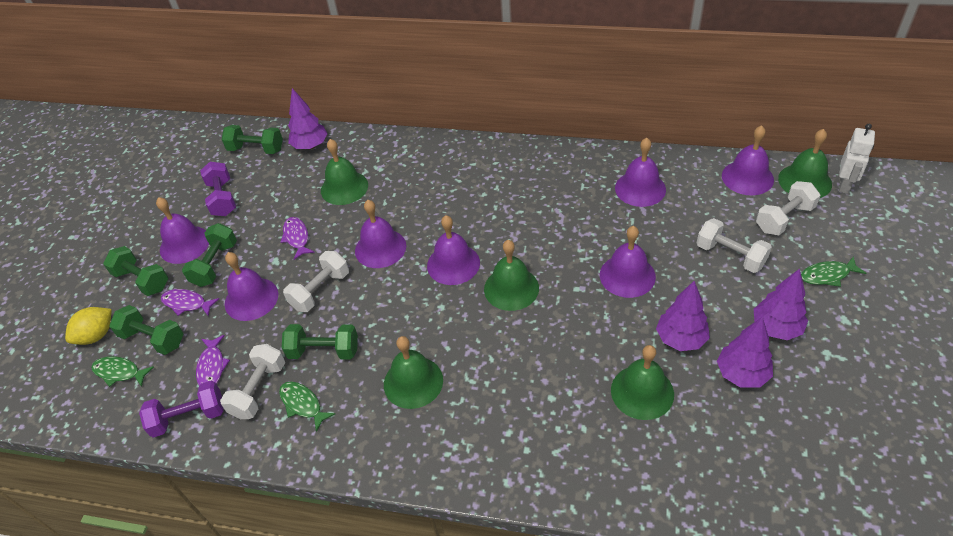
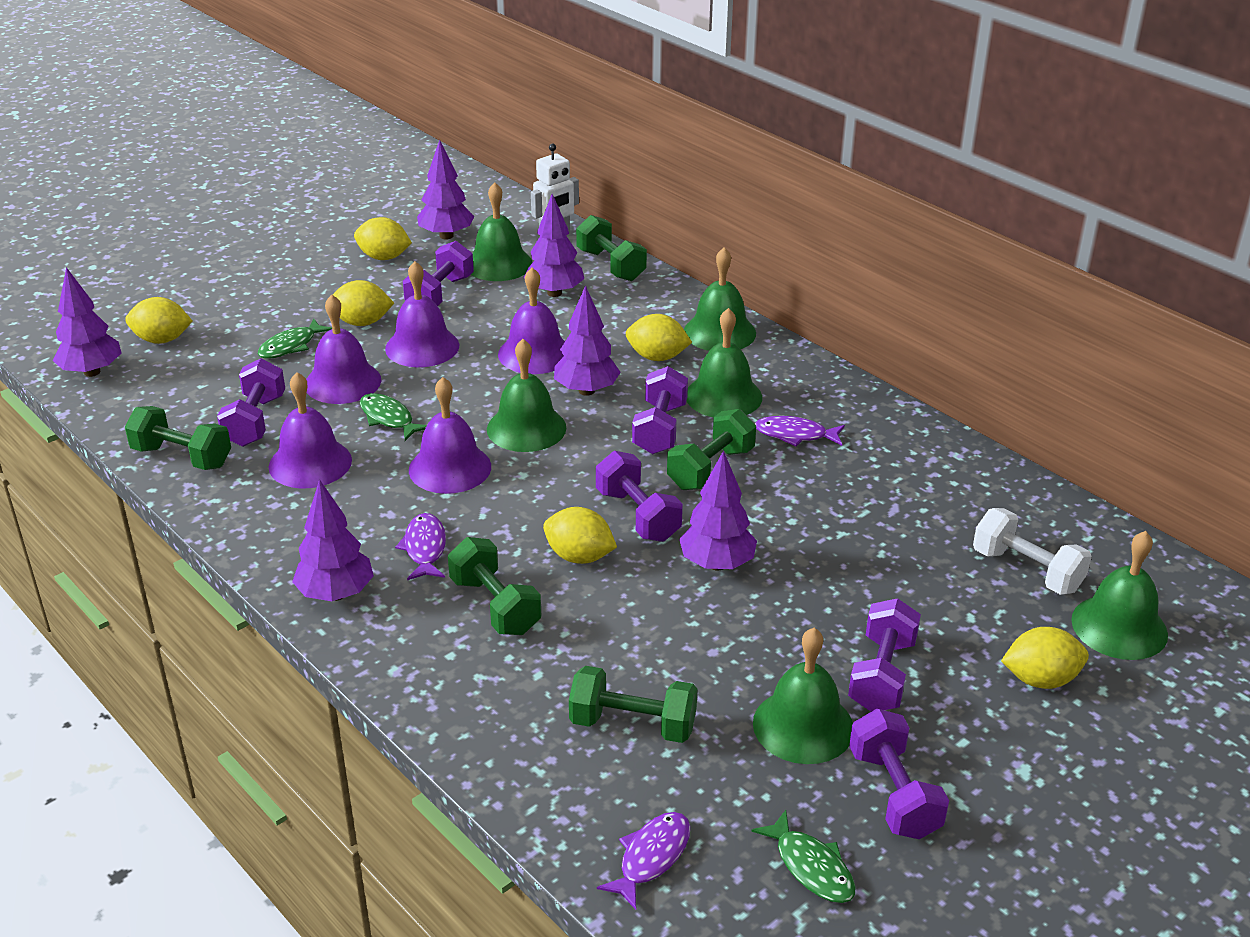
green bell: 5 -> 6
purple bell: 7 -> 5
purple dumbbell: 2 -> 6
purple tree: 4 -> 6
white dumbbell: 4 -> 1
yellow lemon: 1 -> 6

